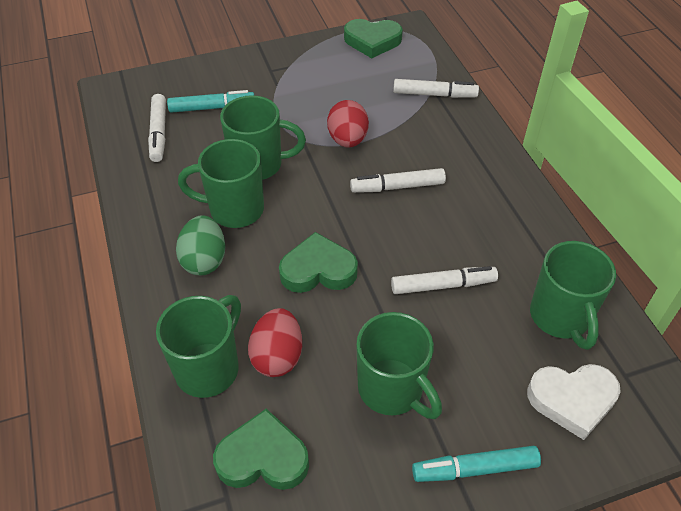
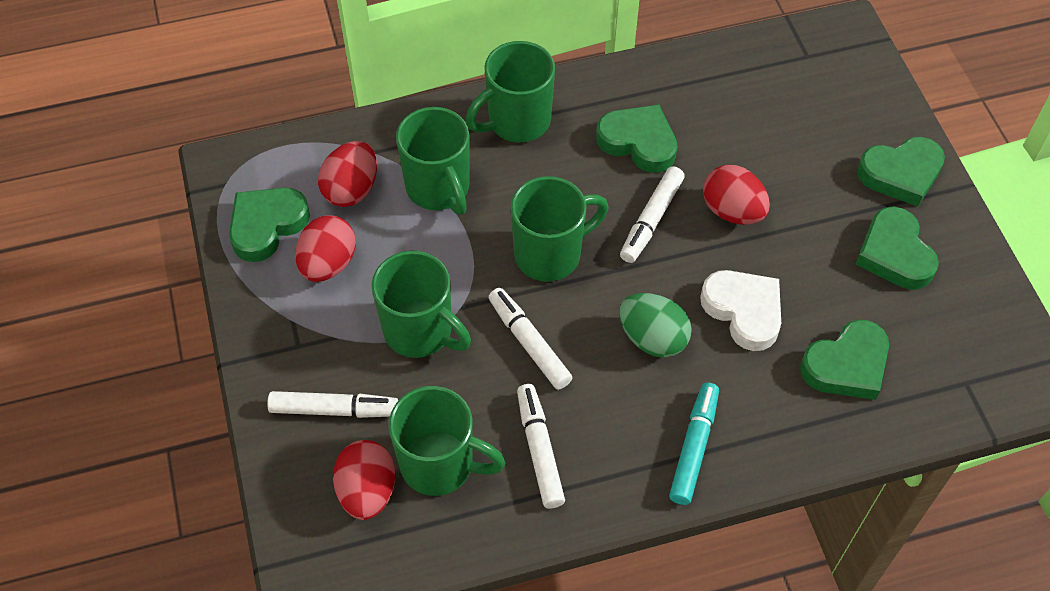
green heart: 3 -> 5
red egg: 2 -> 4
turquoise marker: 2 -> 1

